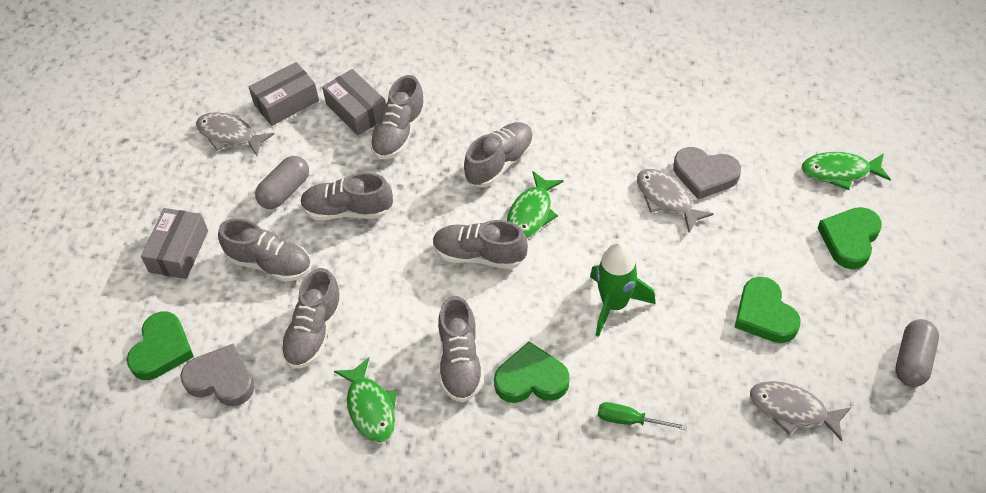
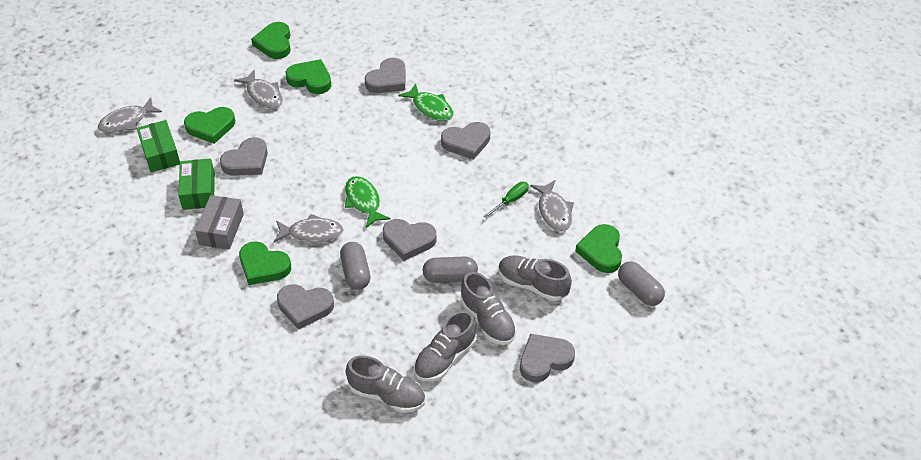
green box: 0 -> 2
green fish: 3 -> 2
green heart: 4 -> 5
green rocket: 1 -> 0
grey box: 3 -> 1
grey capsule: 2 -> 3
grey fish: 3 -> 4
grey heart: 2 -> 6
grey shoe: 7 -> 4

